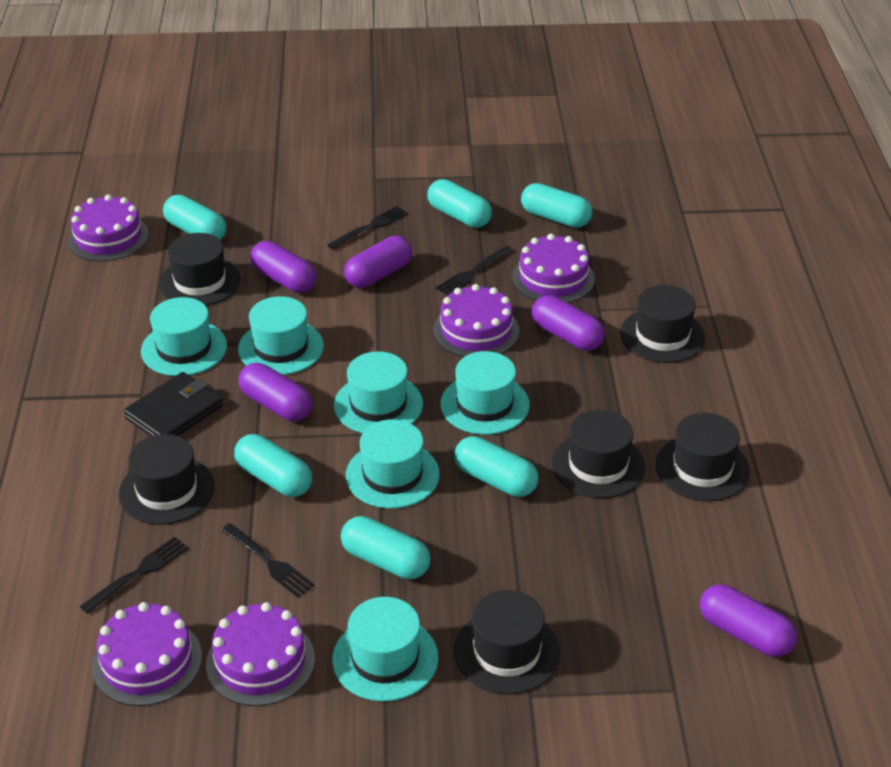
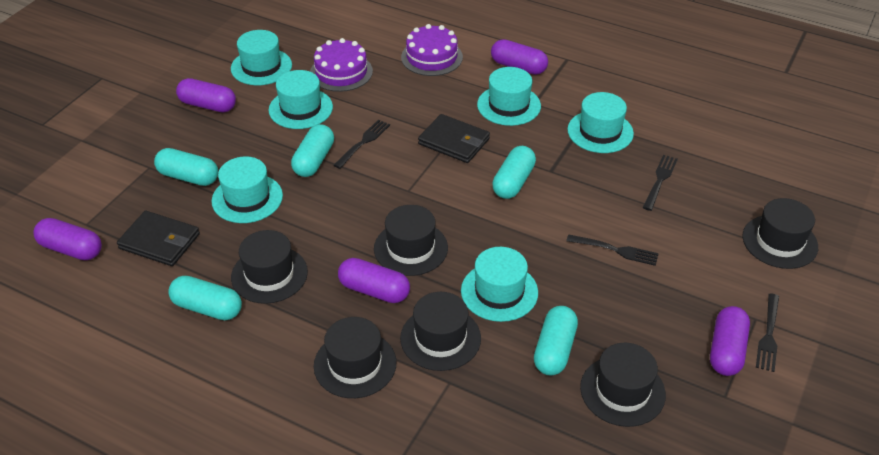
black wallet: 1 -> 2
purple cake: 5 -> 2
turquoise capsule: 6 -> 5

